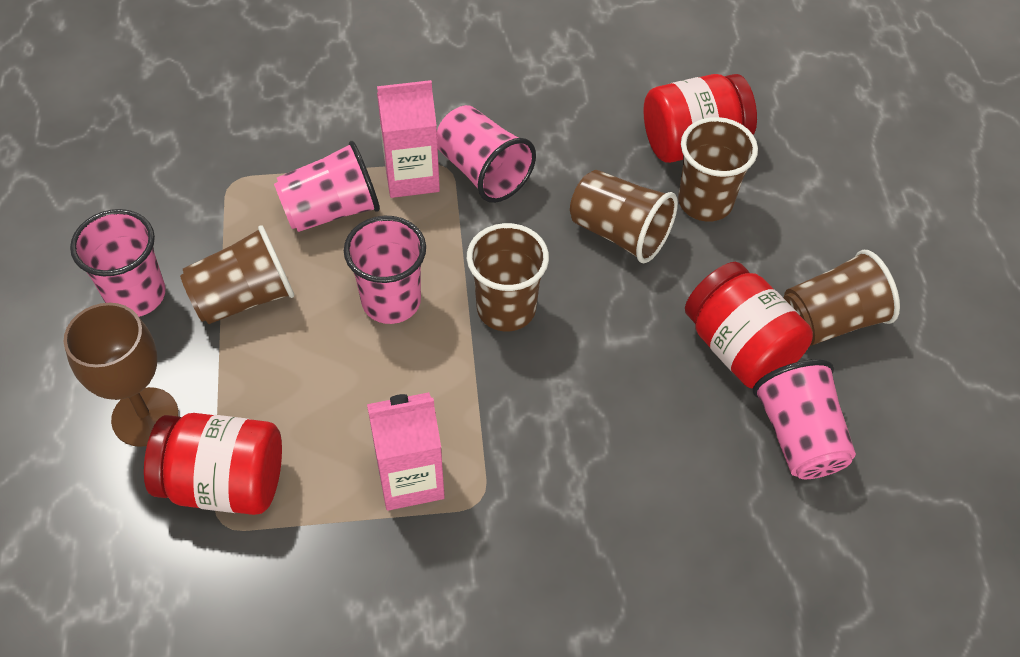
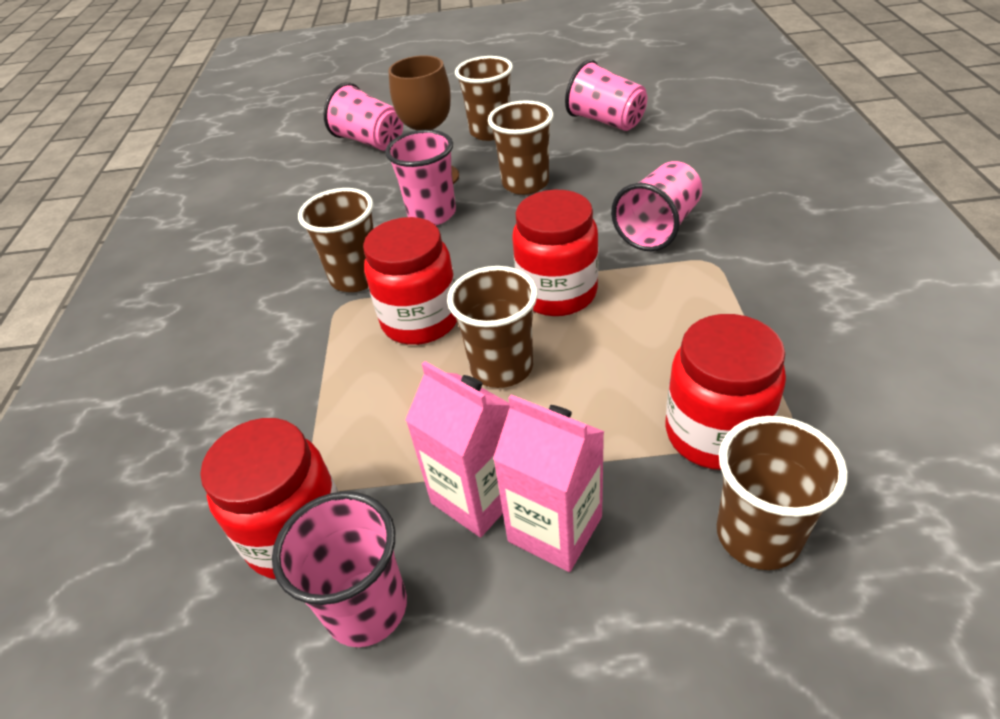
red jar: 3 -> 4

